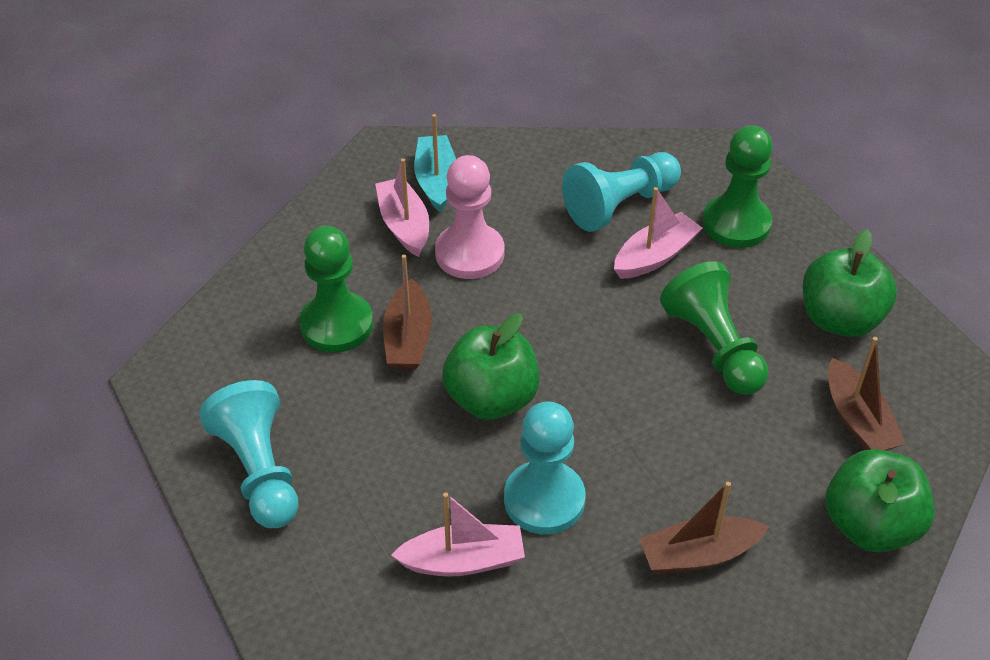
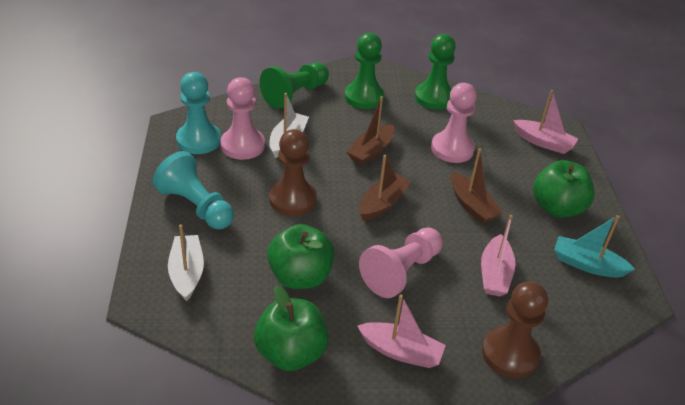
brown pawn: 0 -> 2
pink pawn: 1 -> 3
turquoise pawn: 3 -> 2
white boat: 0 -> 2

